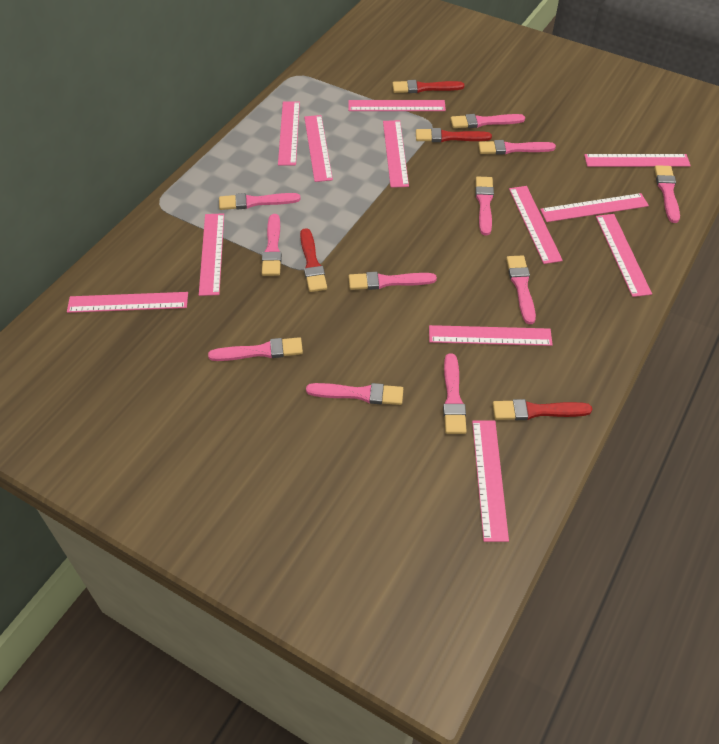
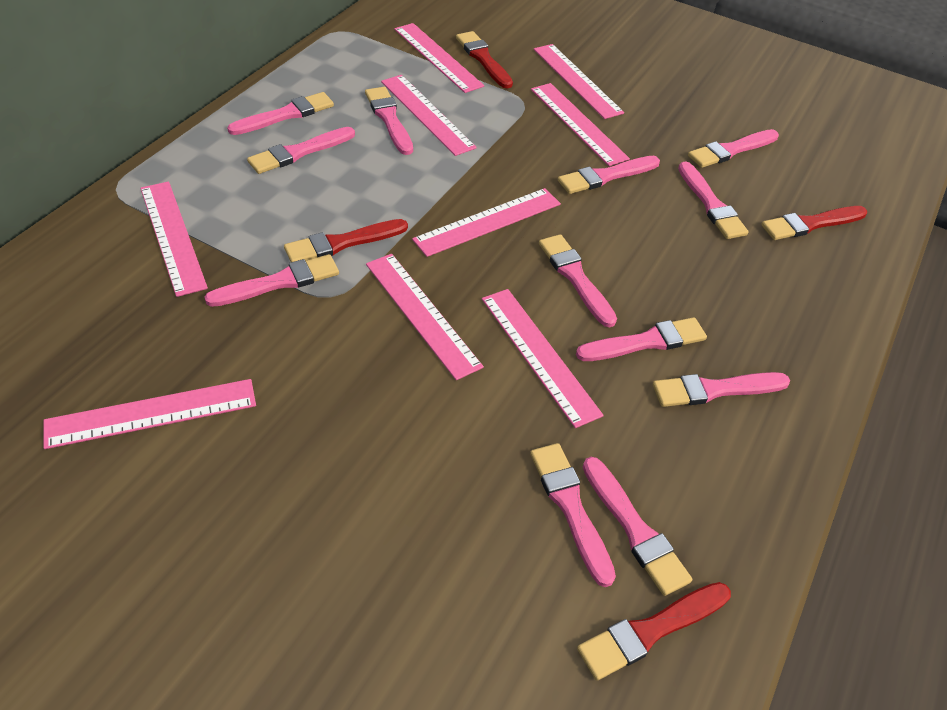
pink brush: 11 -> 12
pink ruler: 12 -> 9

